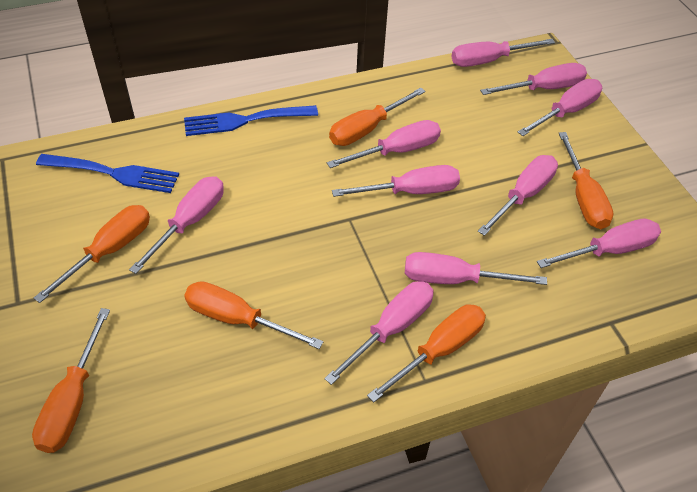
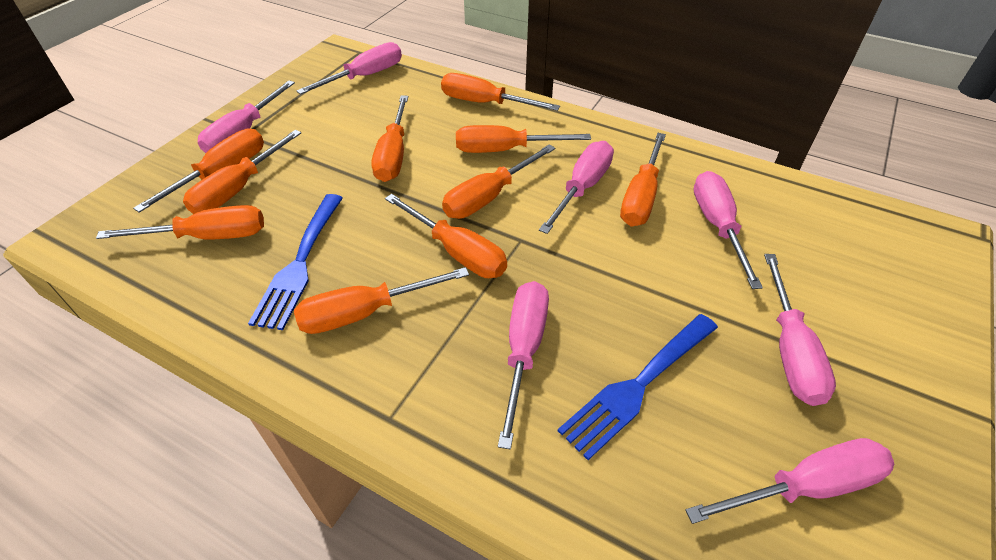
orange screwdriver: 6 -> 10
pink screwdriver: 10 -> 7

